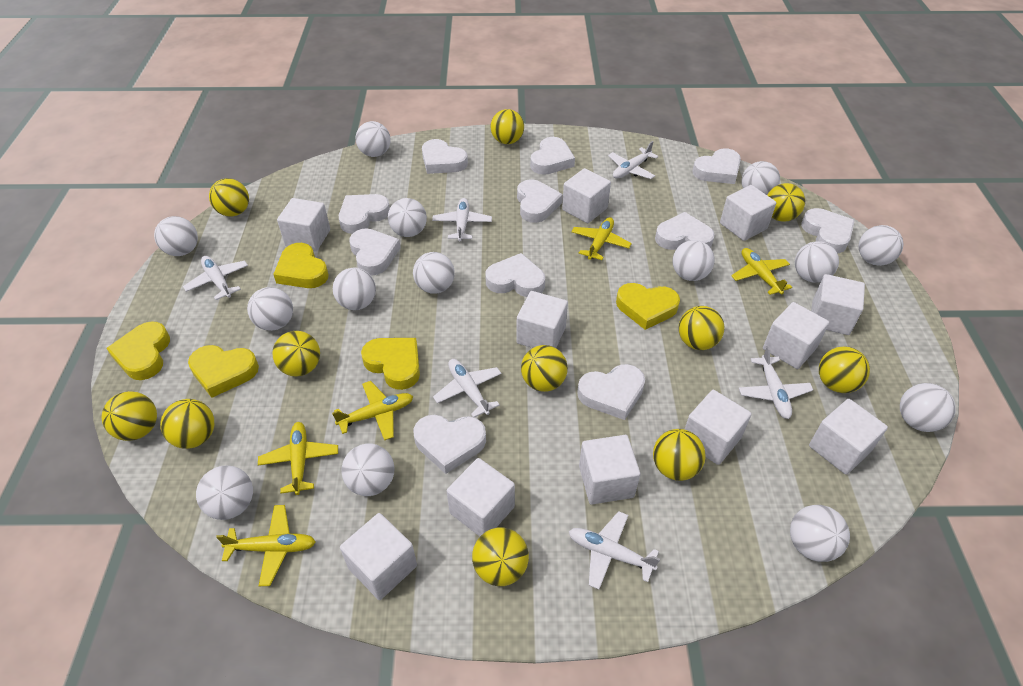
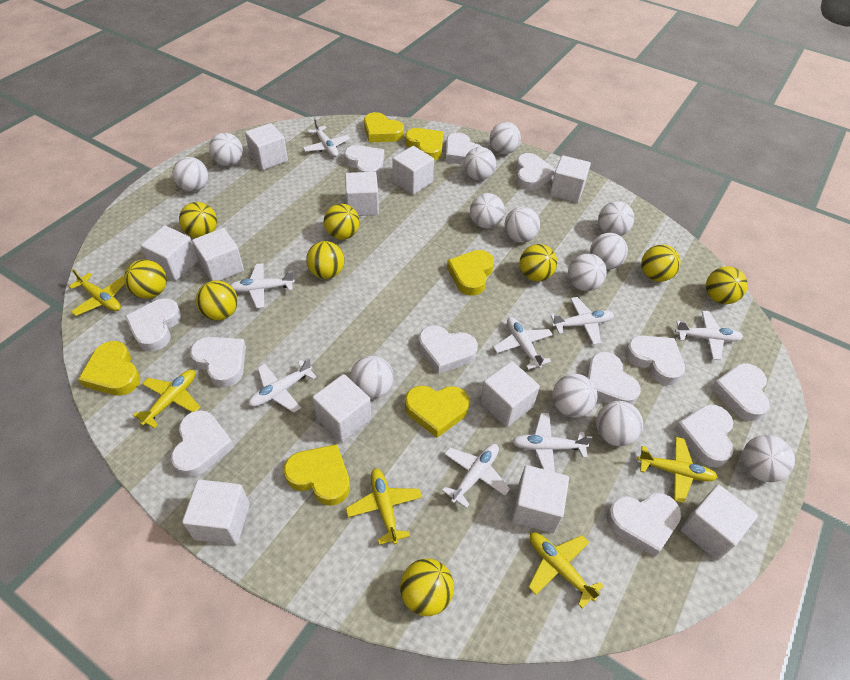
white ball: 14 -> 13
white heart: 11 -> 12
white plane: 6 -> 8
yellow ball: 11 -> 9
yellow heart: 5 -> 6

